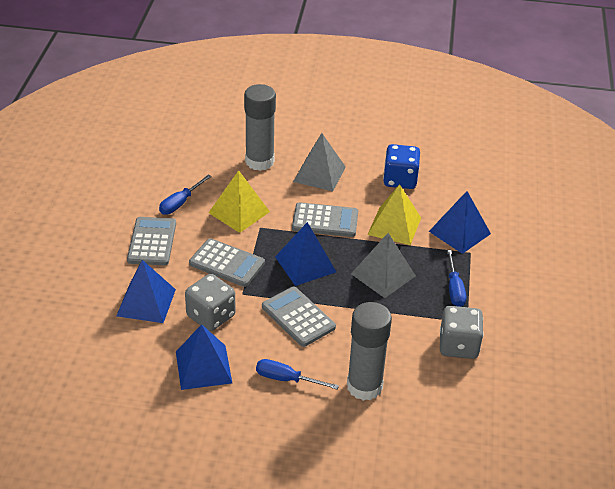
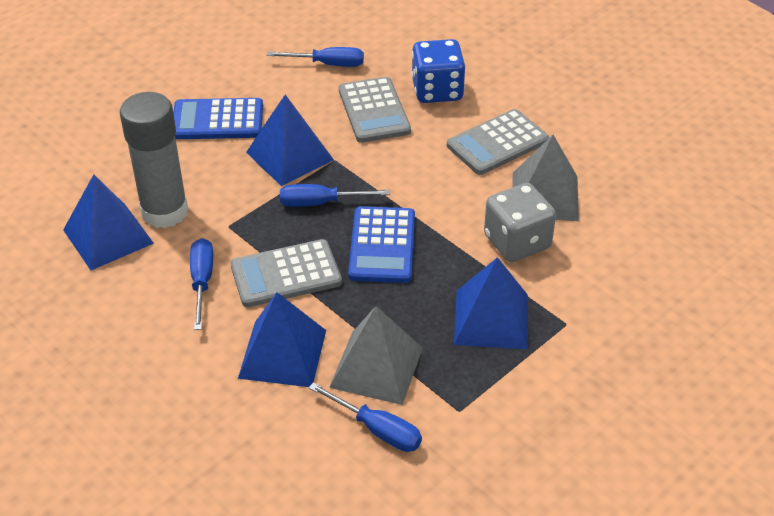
blue calculator: 0 -> 2
blue screwdriver: 3 -> 4
grey calculator: 4 -> 3
grey dice: 2 -> 1
grey glue stick: 2 -> 1
yellow pyramid: 2 -> 0

